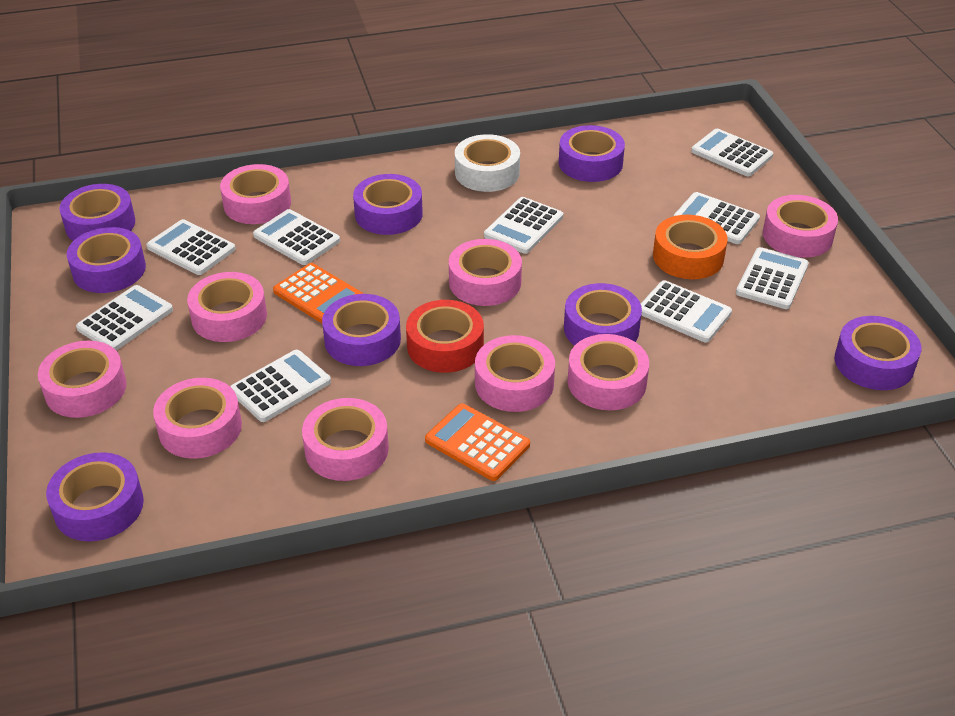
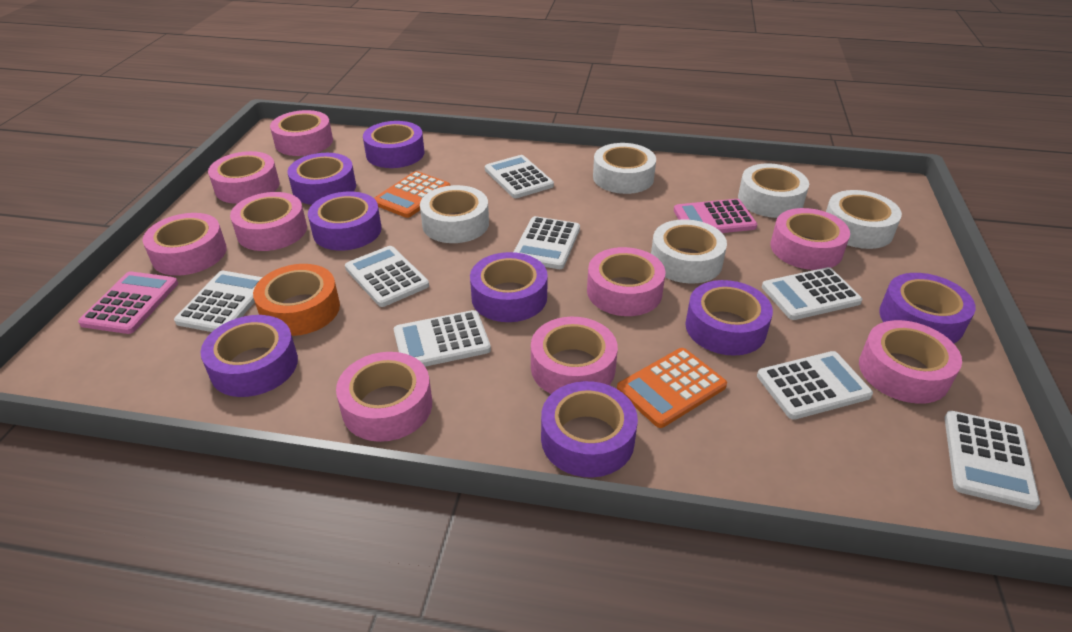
pink calculator: 0 -> 2
red tape: 1 -> 0
white calculator: 9 -> 8
white tape: 1 -> 5

